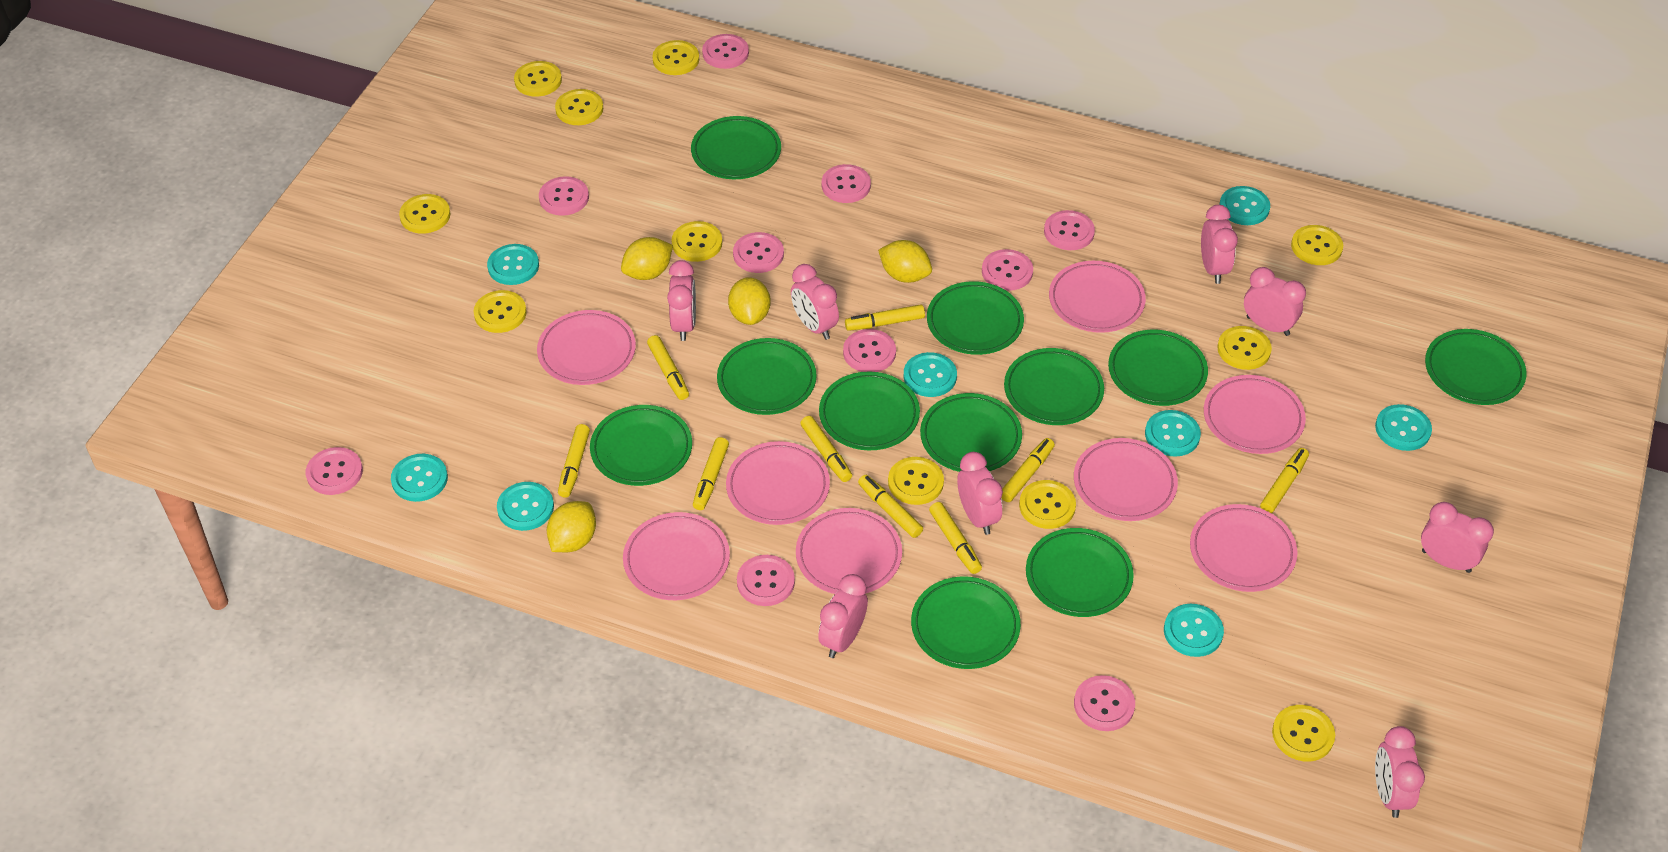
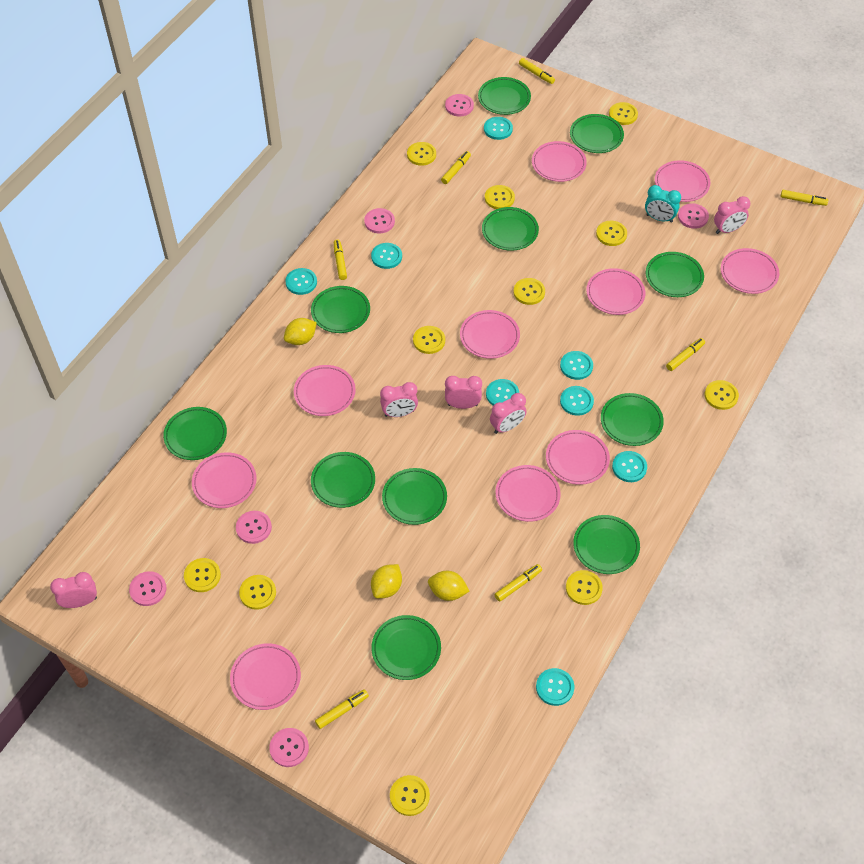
pink button: 10 -> 6
pink clock: 8 -> 5
pink plate: 8 -> 10
turquoise clock: 0 -> 1
yellow lemon: 4 -> 3
yellow marker: 9 -> 7

